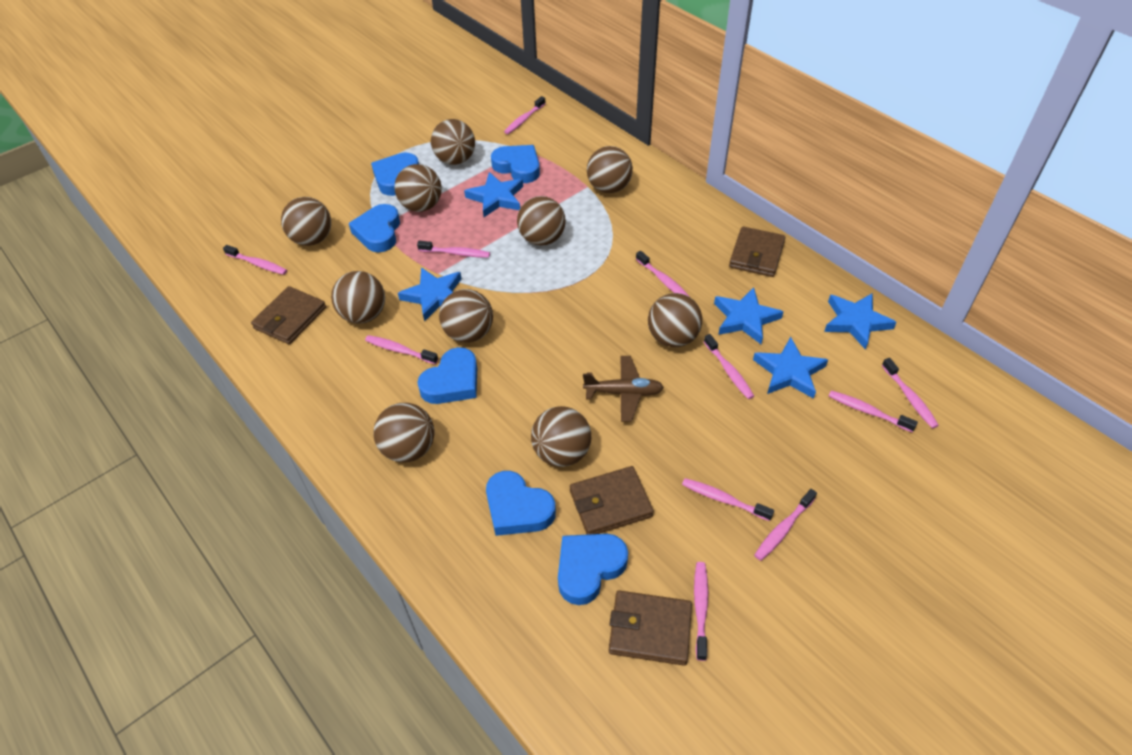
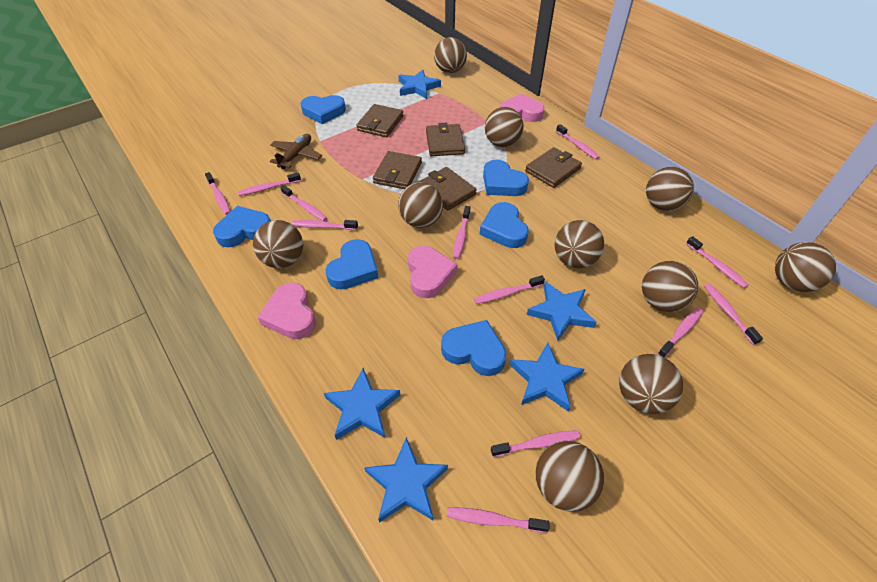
brown wallet: 4 -> 5
pink heart: 0 -> 3
pink toothbrush: 11 -> 12

